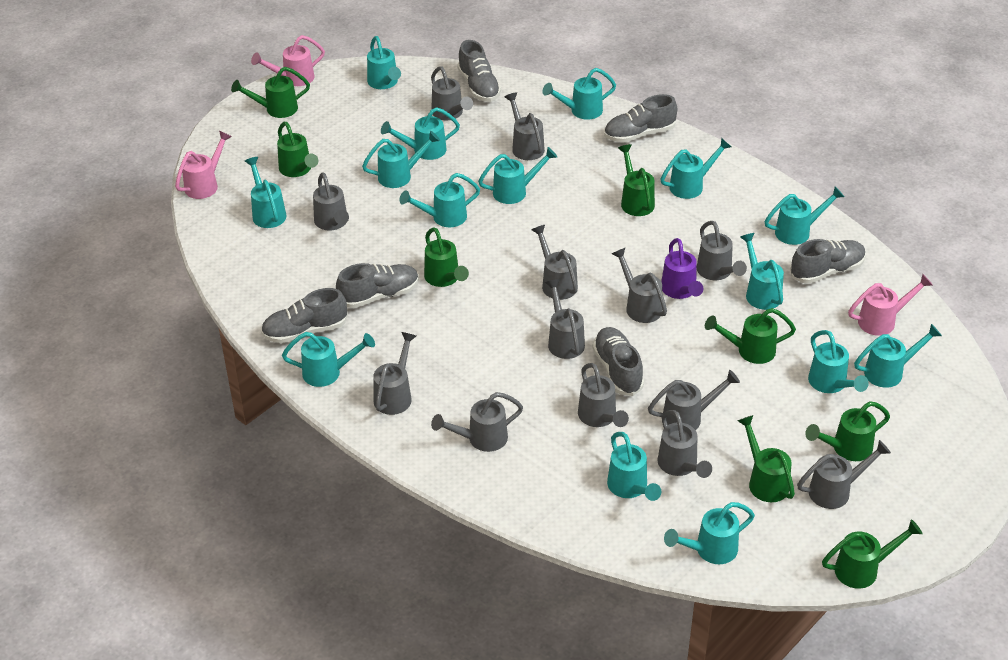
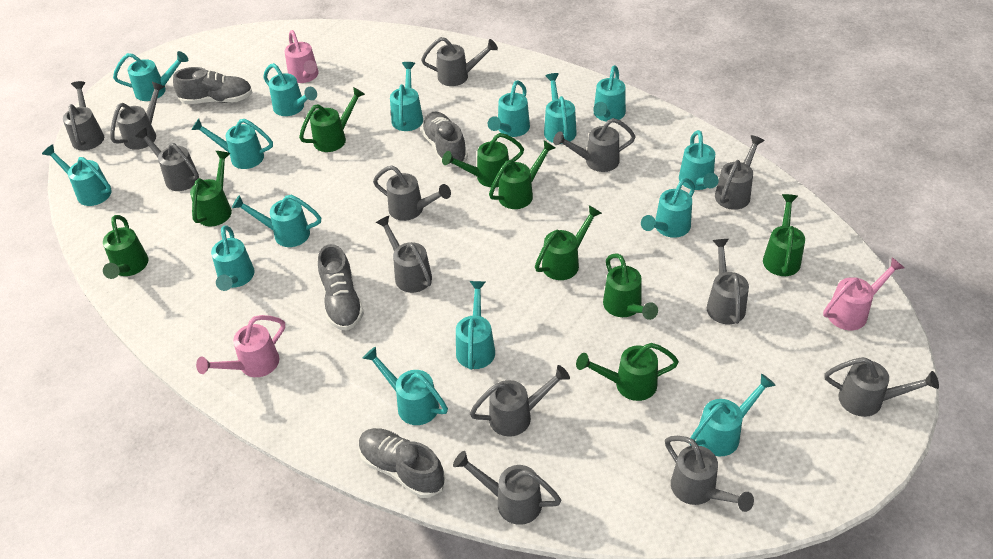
green watering can: 8 -> 9
grey shoe: 6 -> 4
purple watering can: 1 -> 0

